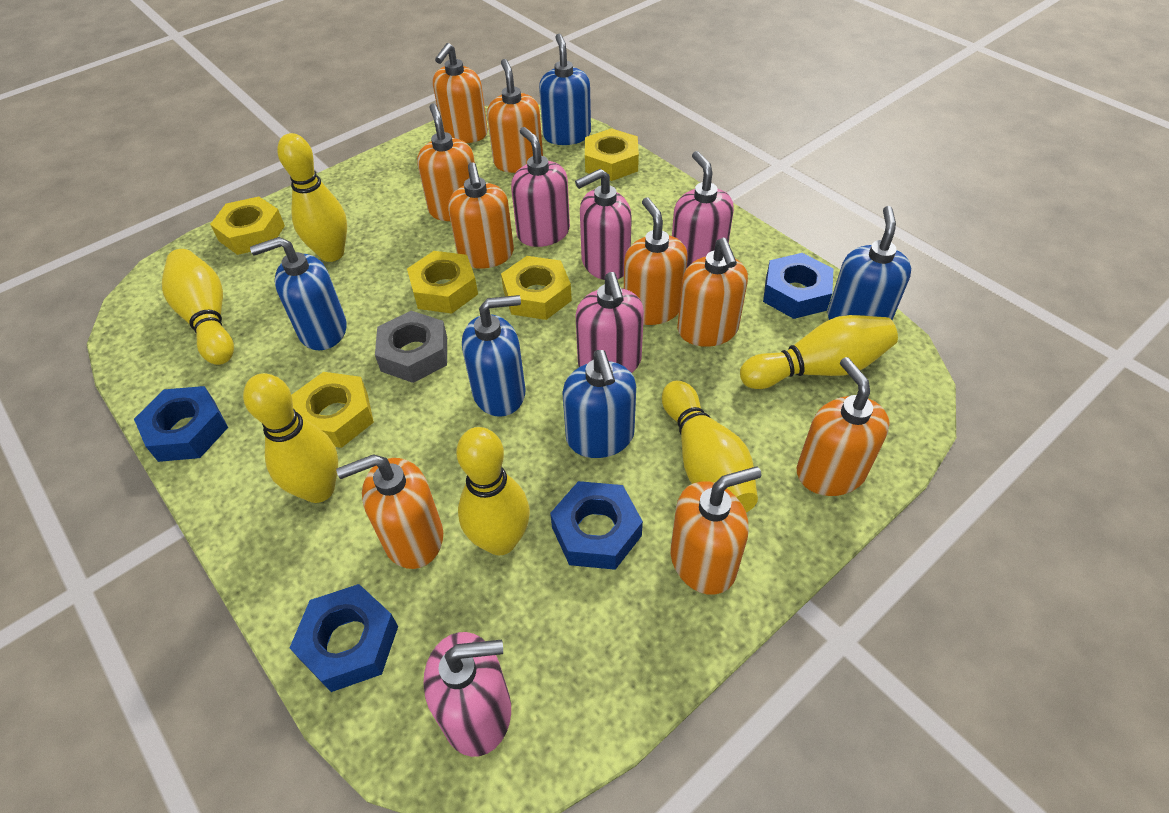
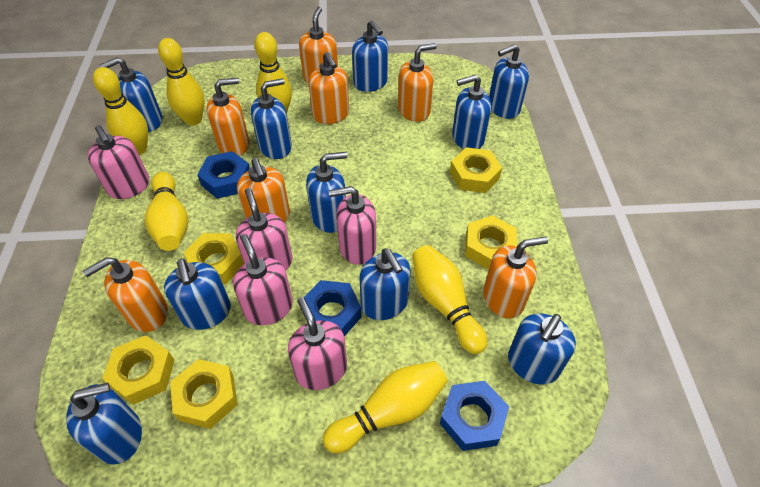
blue nut: 4 -> 3
blue soap dispenser: 5 -> 10
grey nut: 1 -> 0
orange soap dispenser: 9 -> 7

